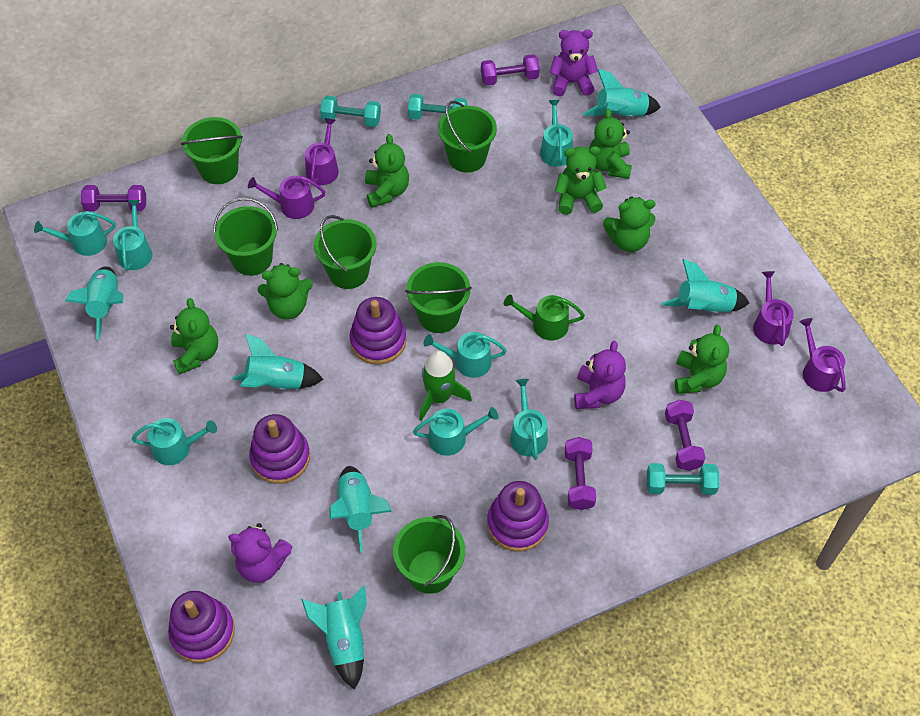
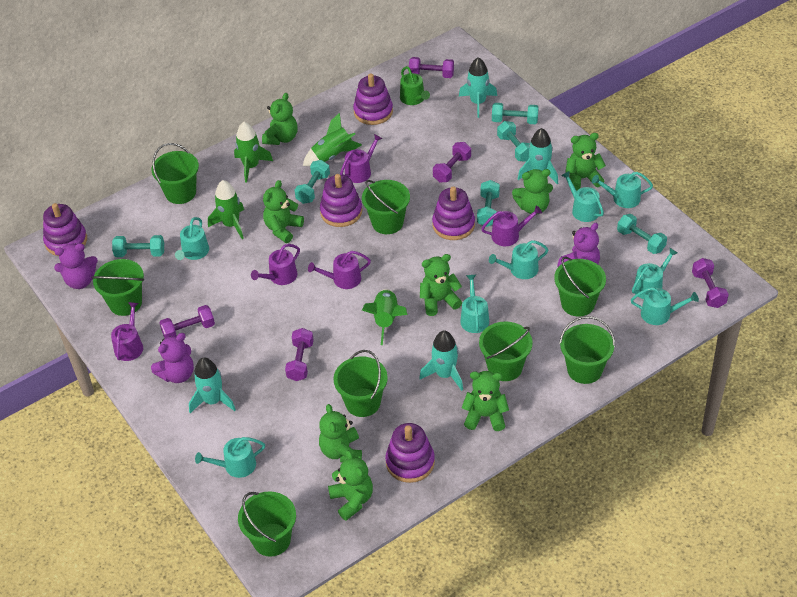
green bucket: 6 -> 8
green rocket: 1 -> 4
green teddy bear: 7 -> 8
purple dumbbell: 4 -> 5
purple stacking toy: 4 -> 5
purple watering can: 4 -> 5
turquoise dumbbell: 3 -> 6
turquoise rocket: 6 -> 4
turquoise watering can: 7 -> 8

